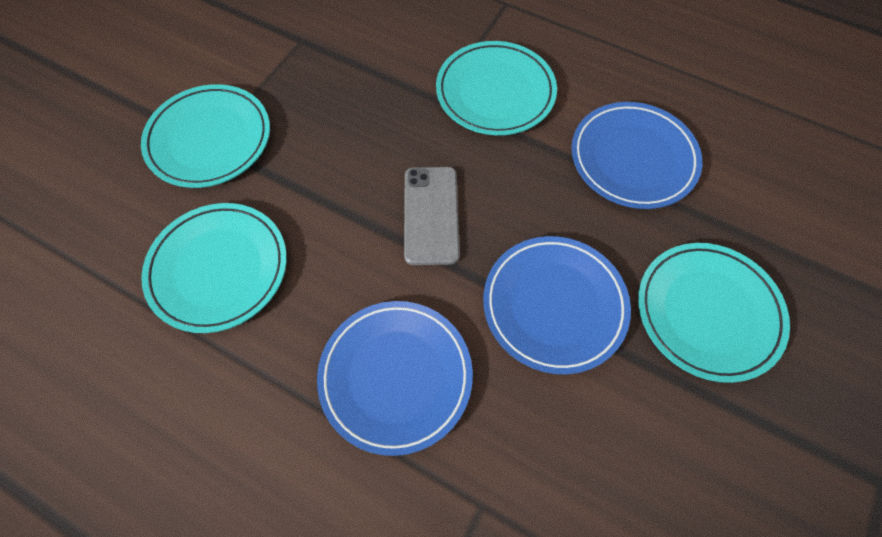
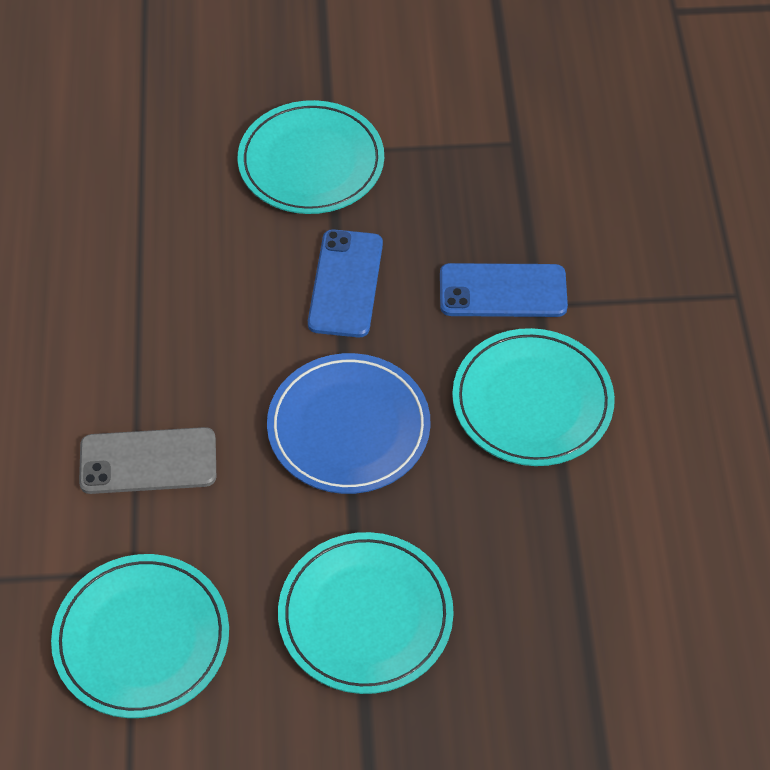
blue phone: 0 -> 2
blue plate: 3 -> 1

